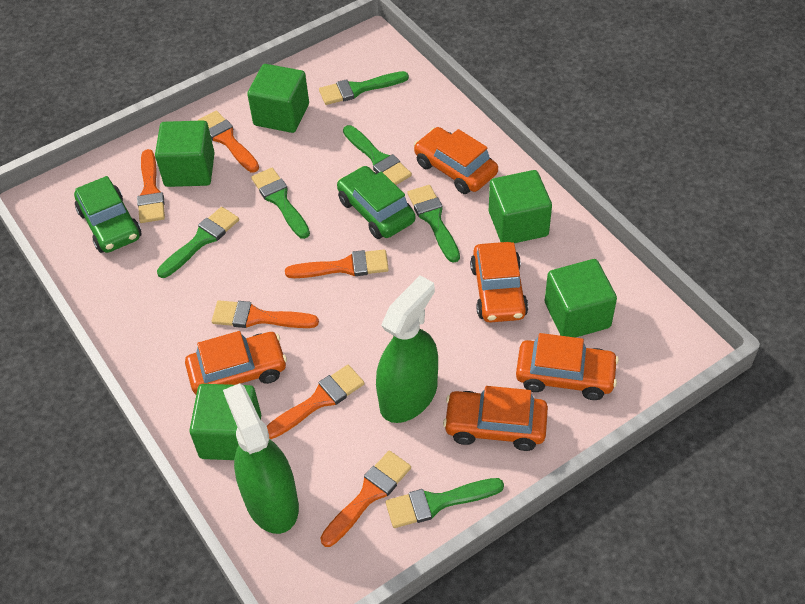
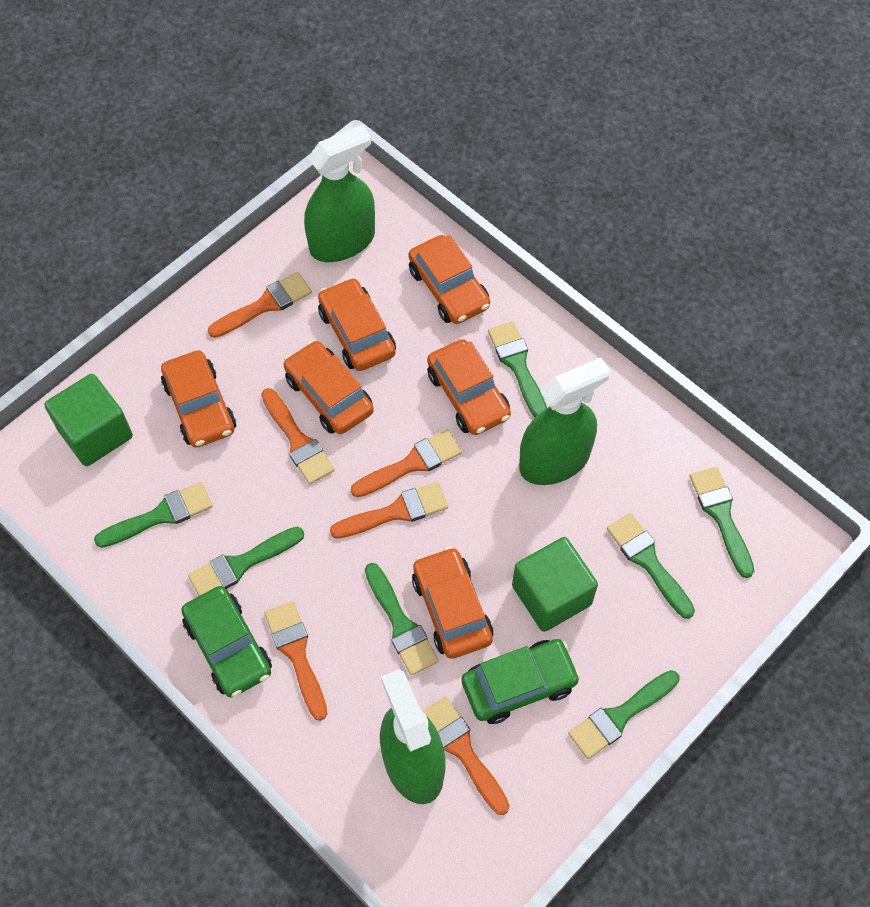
green brush: 6 -> 7
green cube: 5 -> 2
green spray bottle: 2 -> 3
orange car: 5 -> 6

